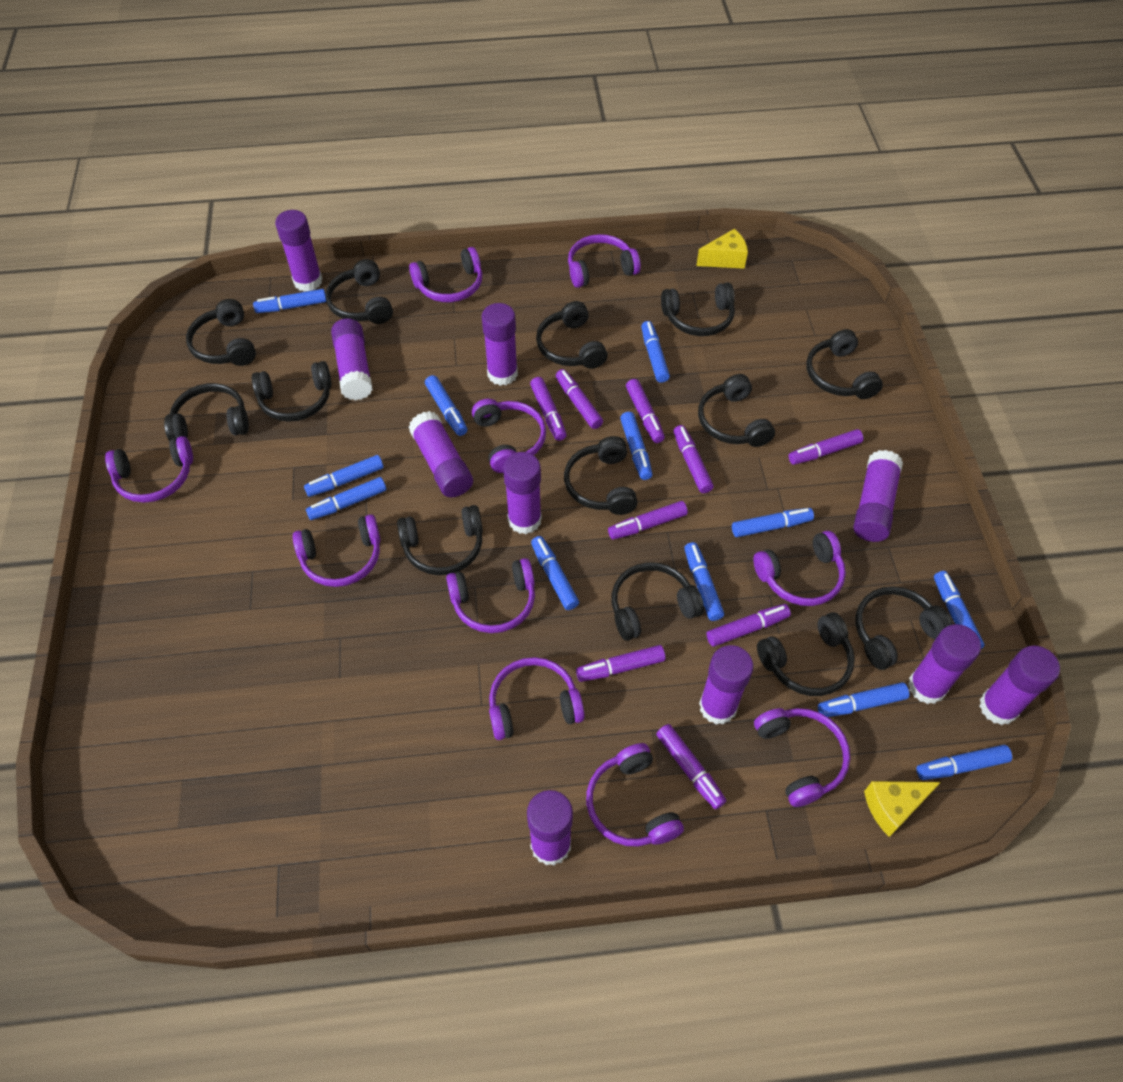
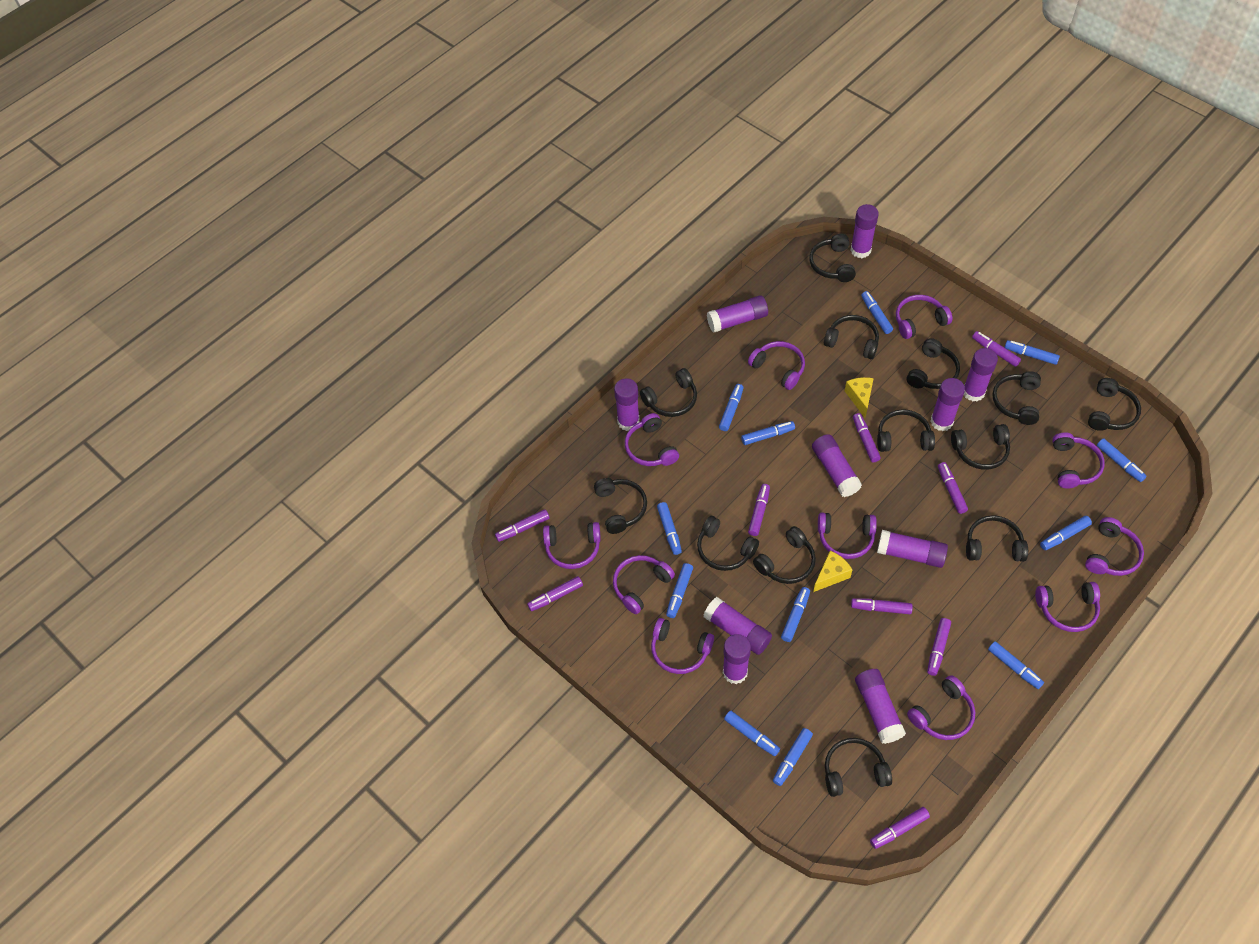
purple headphones: 10 -> 11

